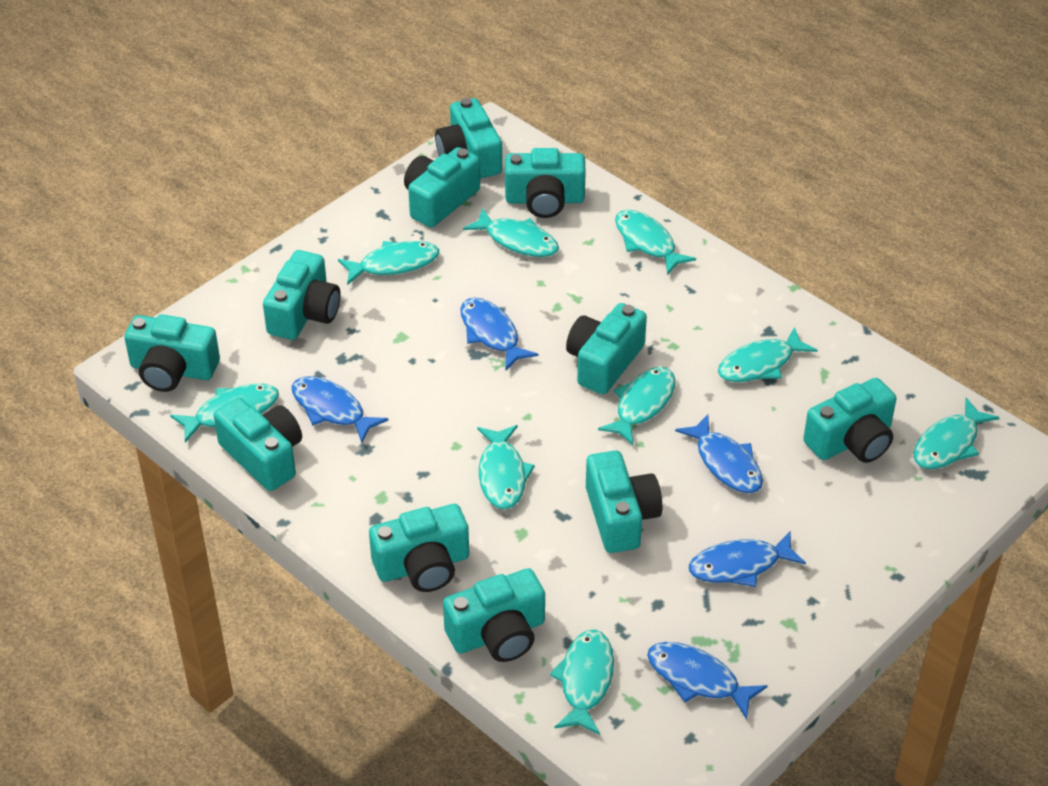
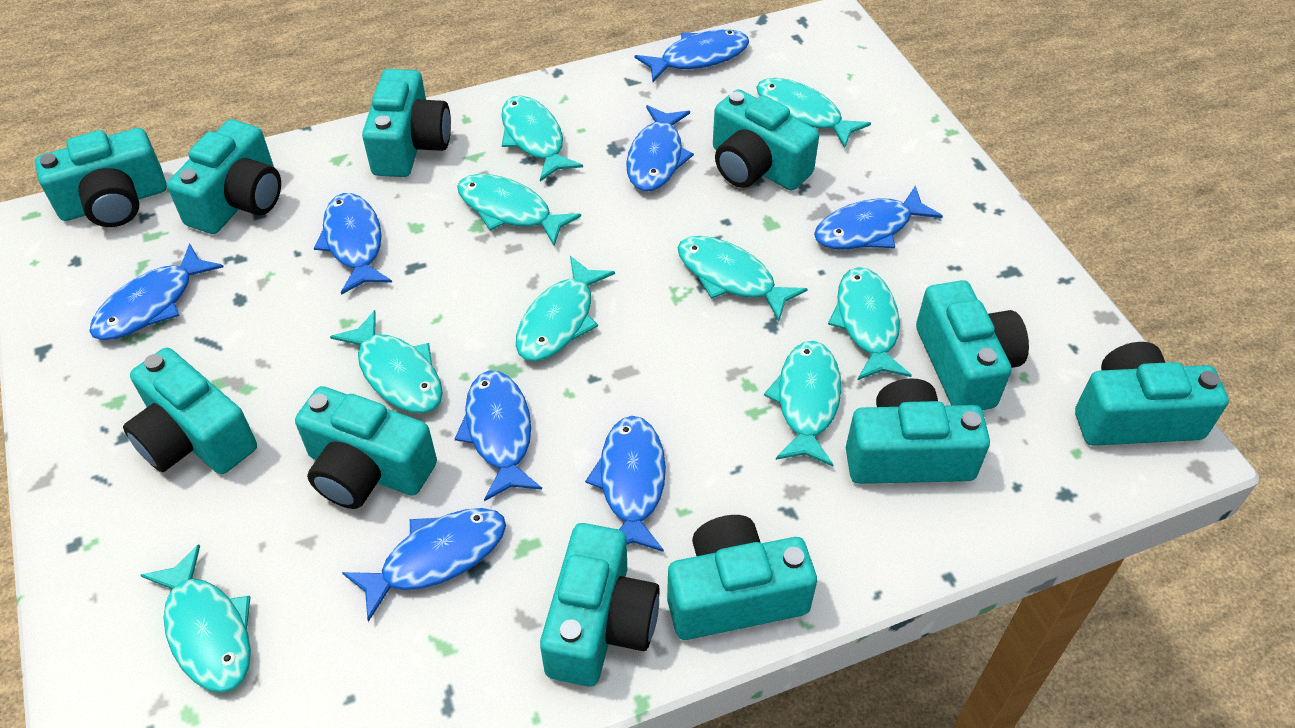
blue fish: 5 -> 8

